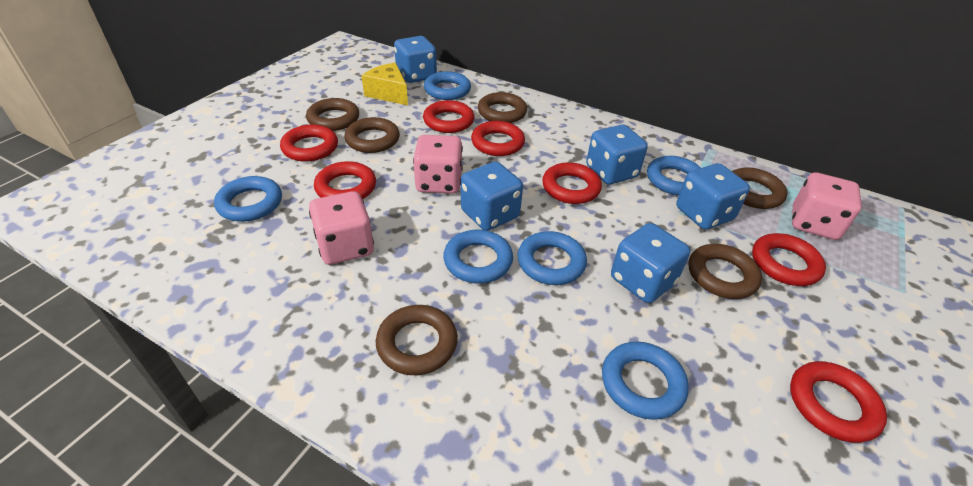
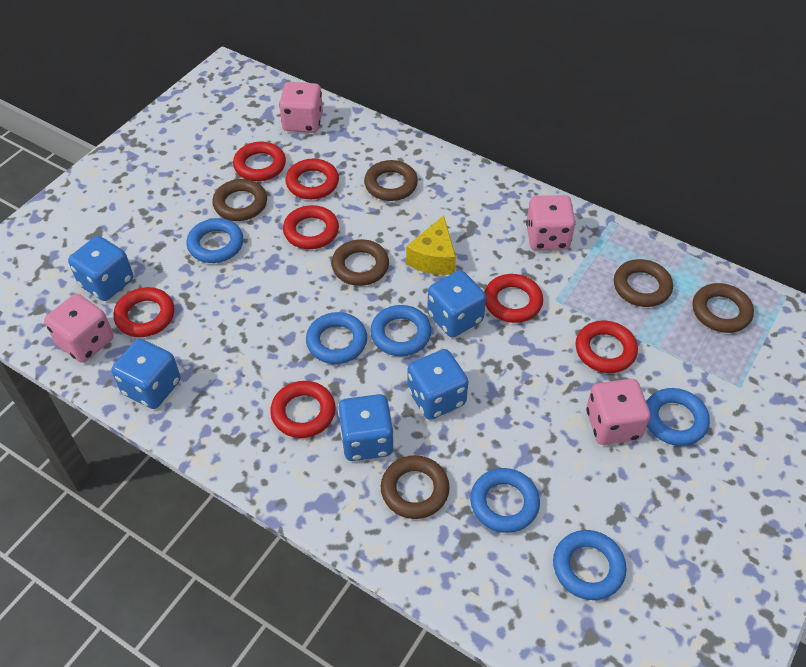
pink dice: 3 -> 4

